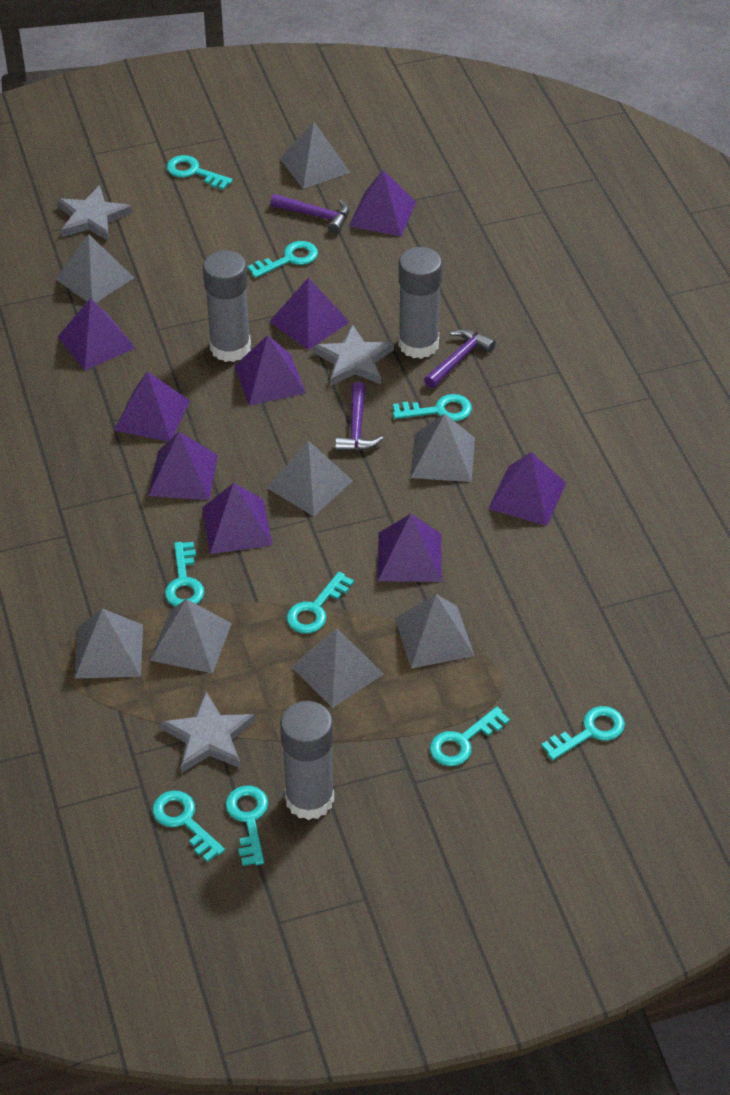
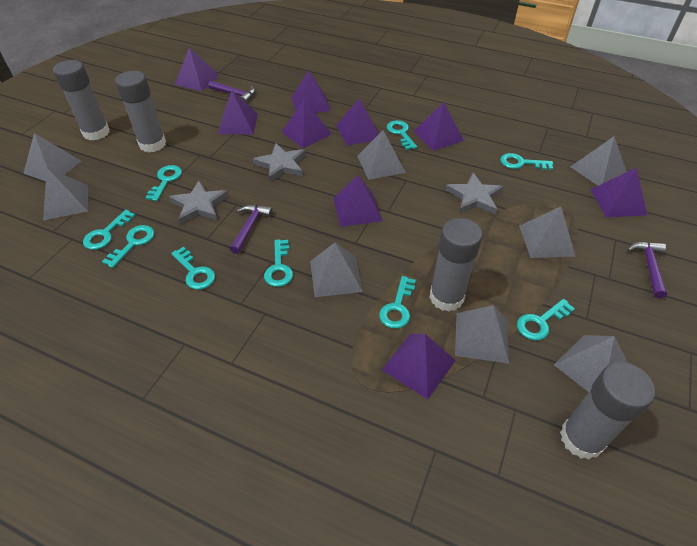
grey glue stick: 3 -> 4

